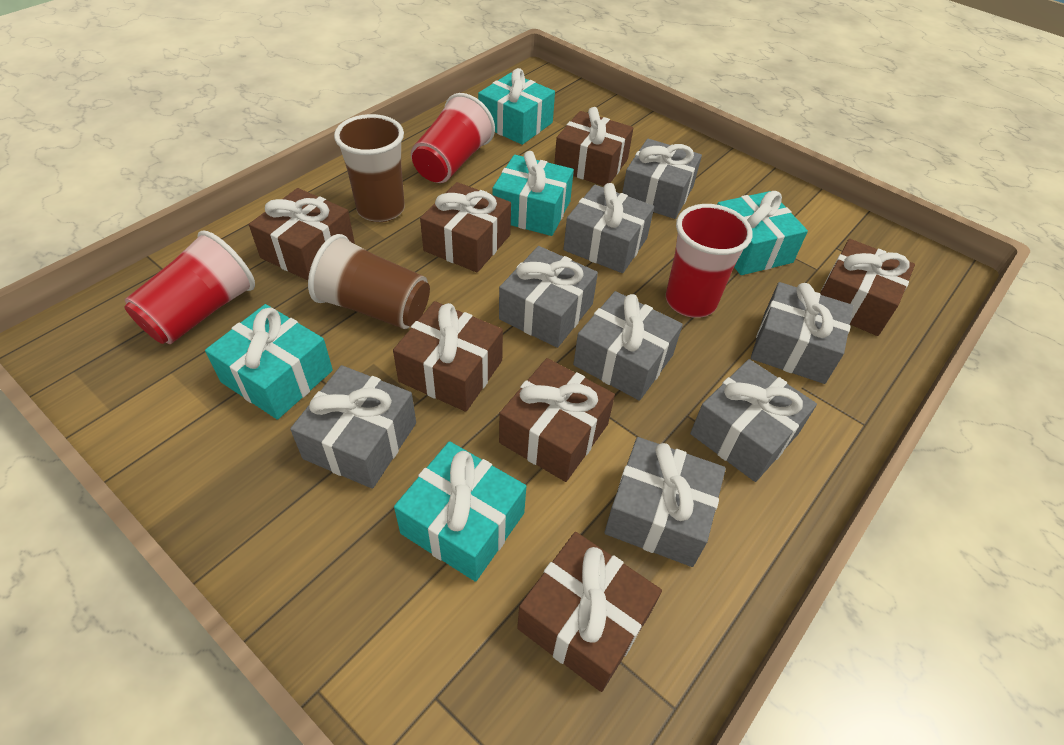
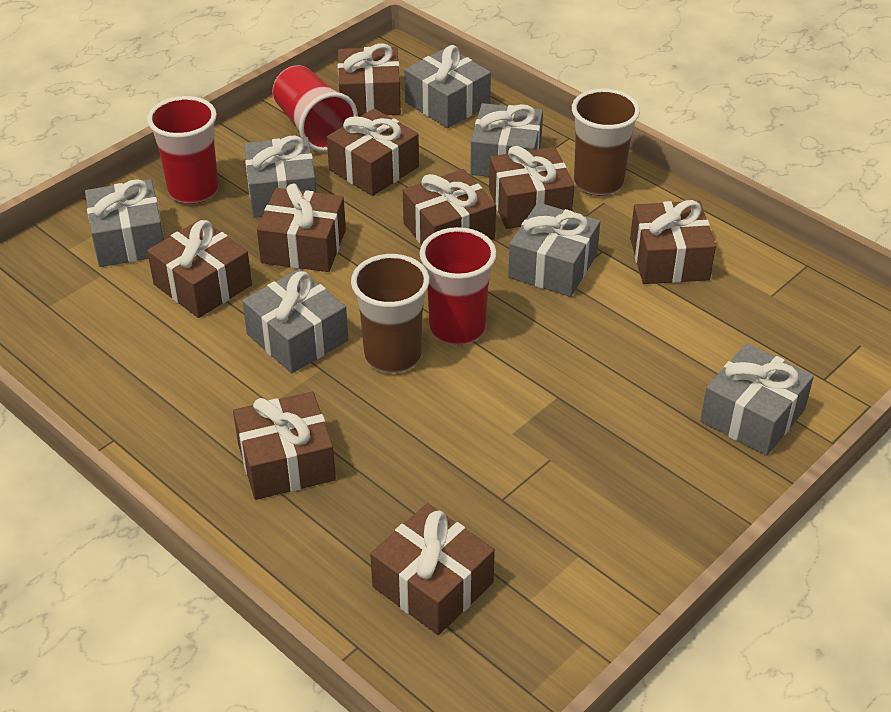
brown gift: 7 -> 9
grey gift: 8 -> 7
turquoise gift: 5 -> 0

